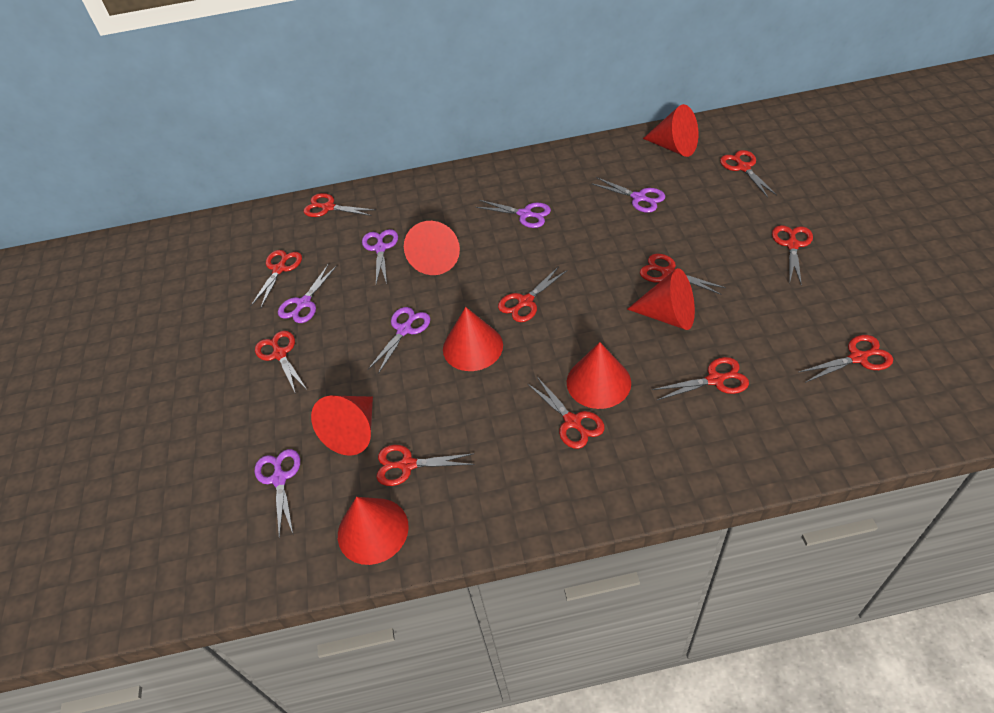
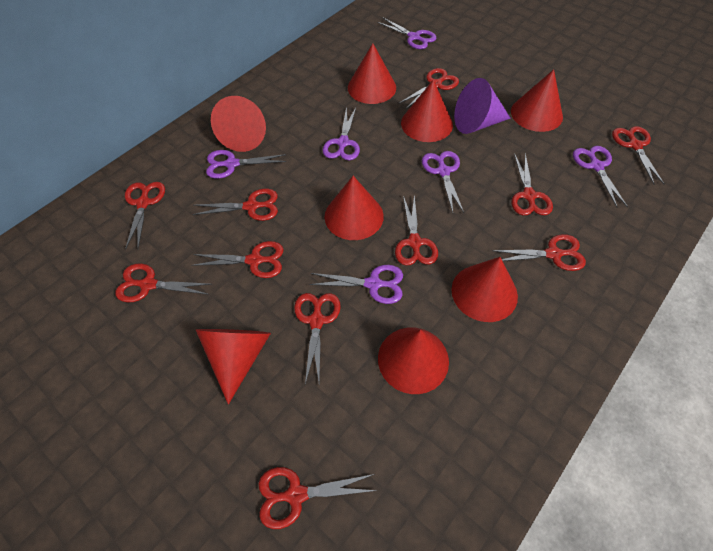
purple cone: 0 -> 1
red cone: 7 -> 8

